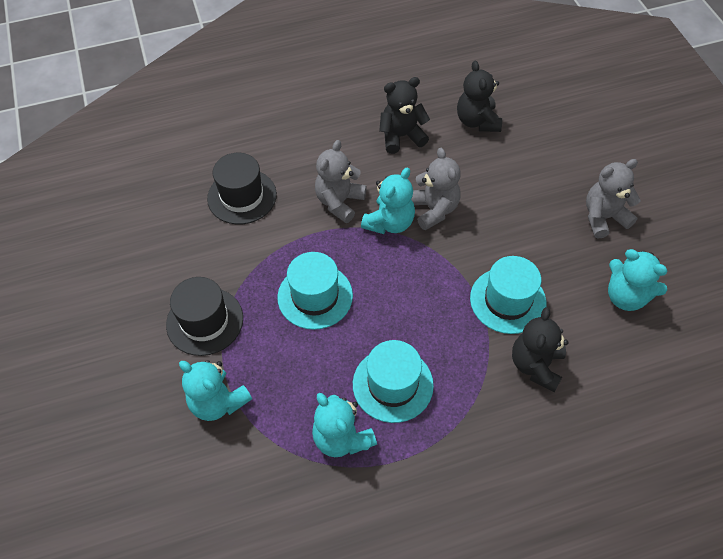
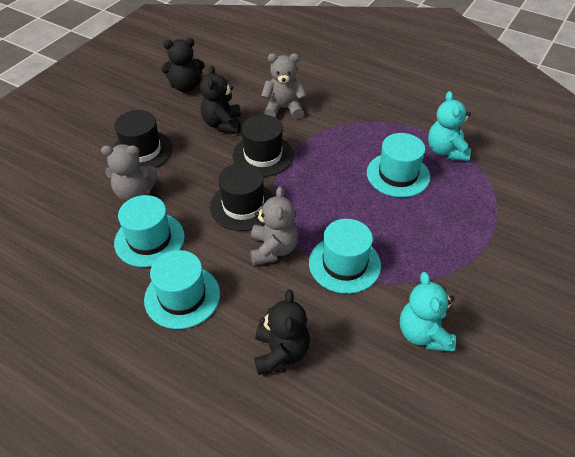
black hat: 2 -> 3
turquoise hat: 3 -> 4
turquoise teddy bear: 4 -> 2

